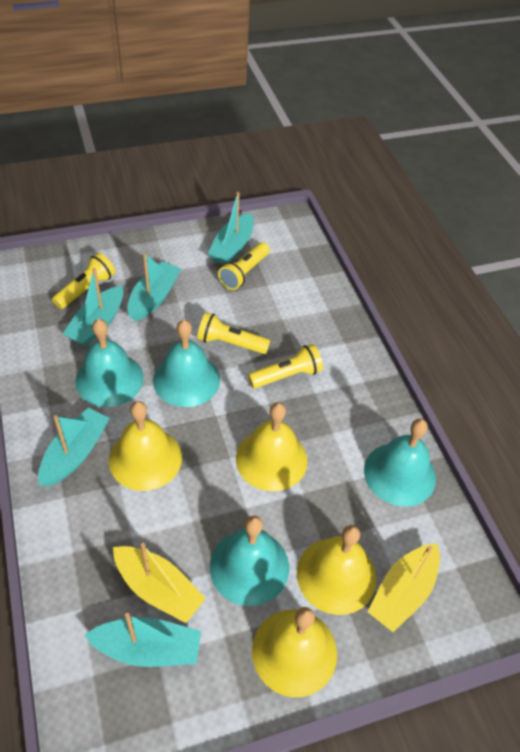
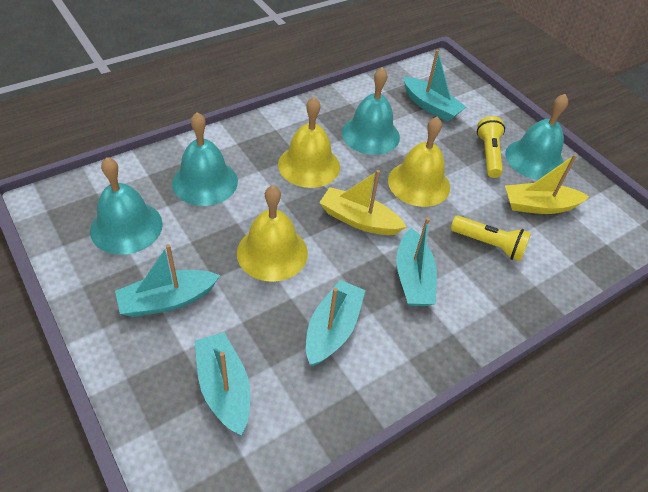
yellow bell: 4 -> 3
yellow flashlight: 4 -> 2

